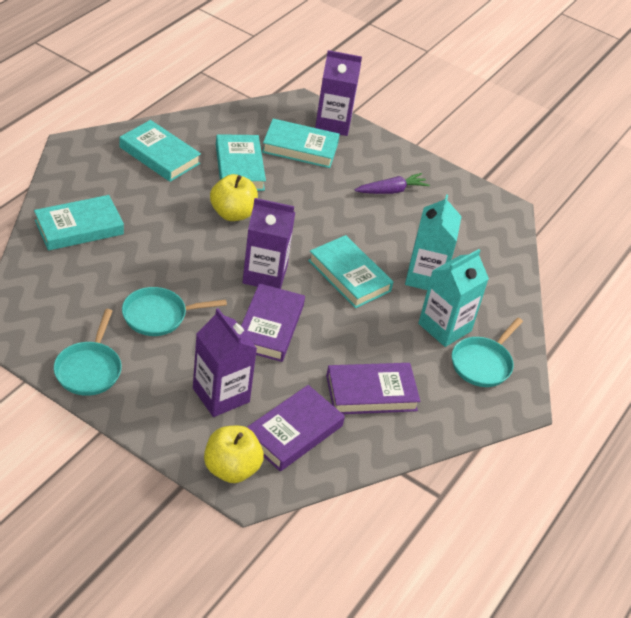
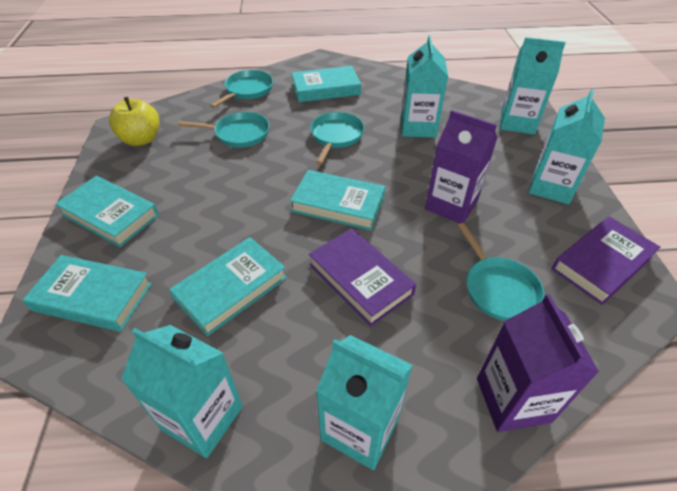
purple book: 3 -> 2
purple carrot: 1 -> 0
purple carton: 3 -> 2
turquoise carton: 2 -> 5
turquoise pan: 3 -> 4
yellow apple: 2 -> 1

